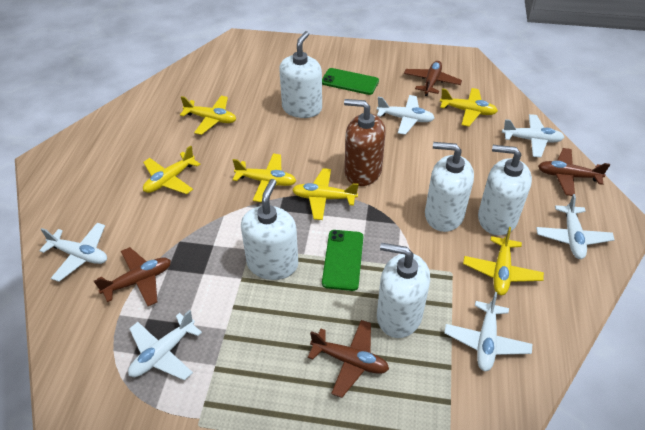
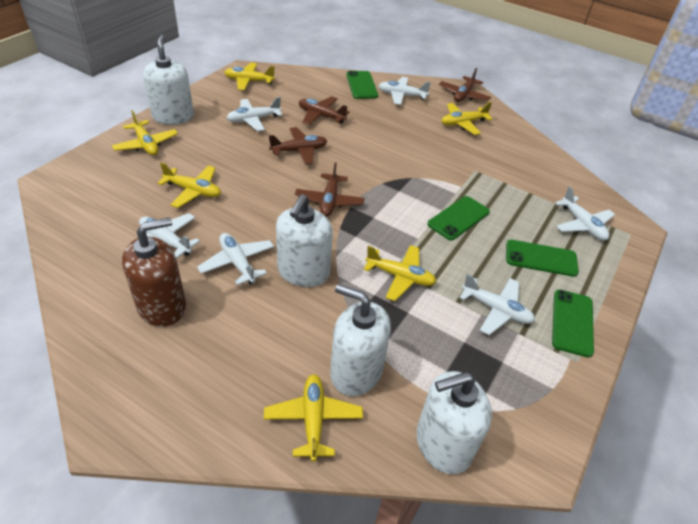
green phone: 2 -> 4
white soap dispenser: 5 -> 4

